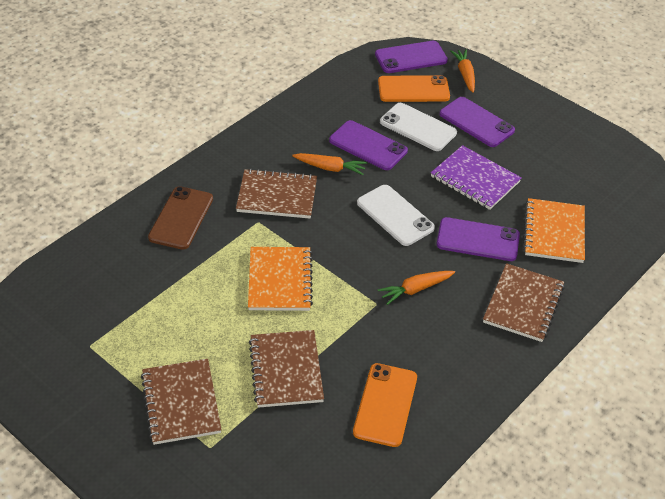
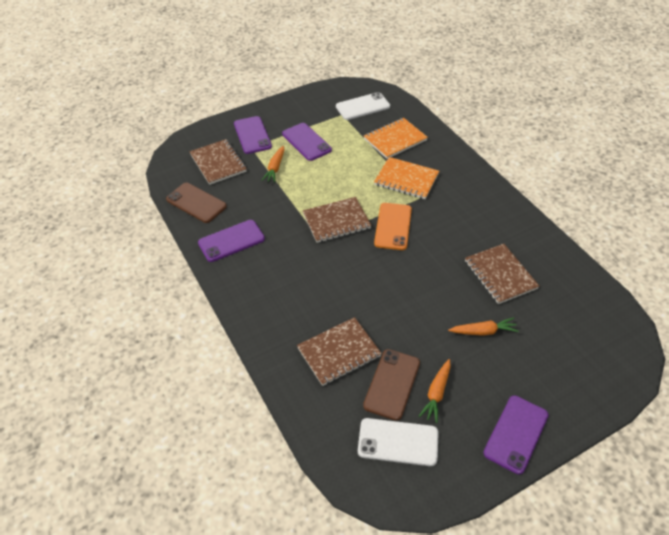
brown phone: 1 -> 2
orange phone: 2 -> 1
purple notebook: 1 -> 0

